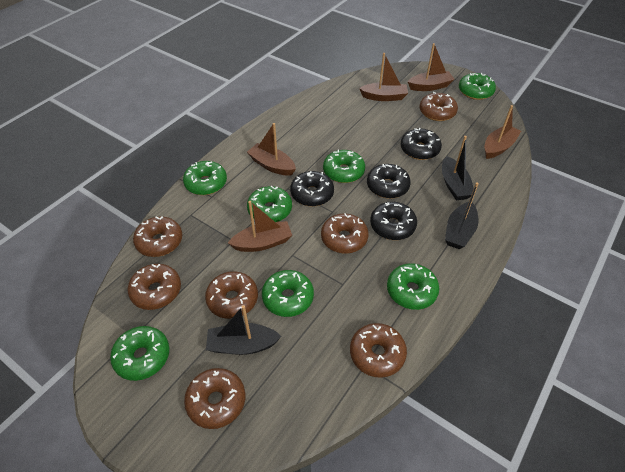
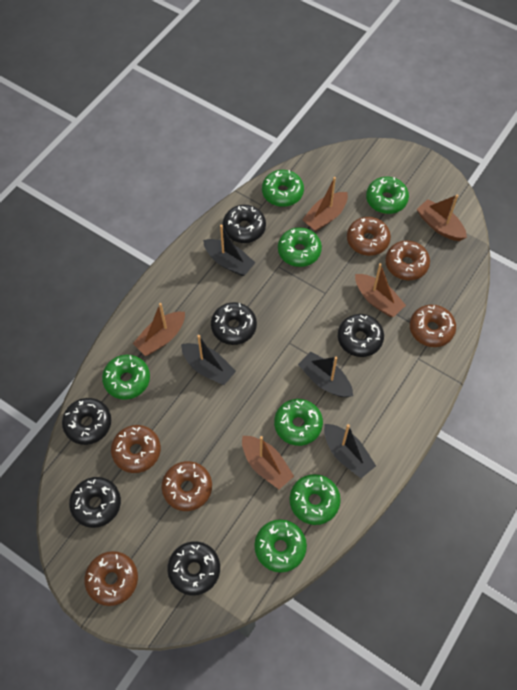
black boat: 3 -> 4
black donut: 4 -> 6
brown donut: 7 -> 6

